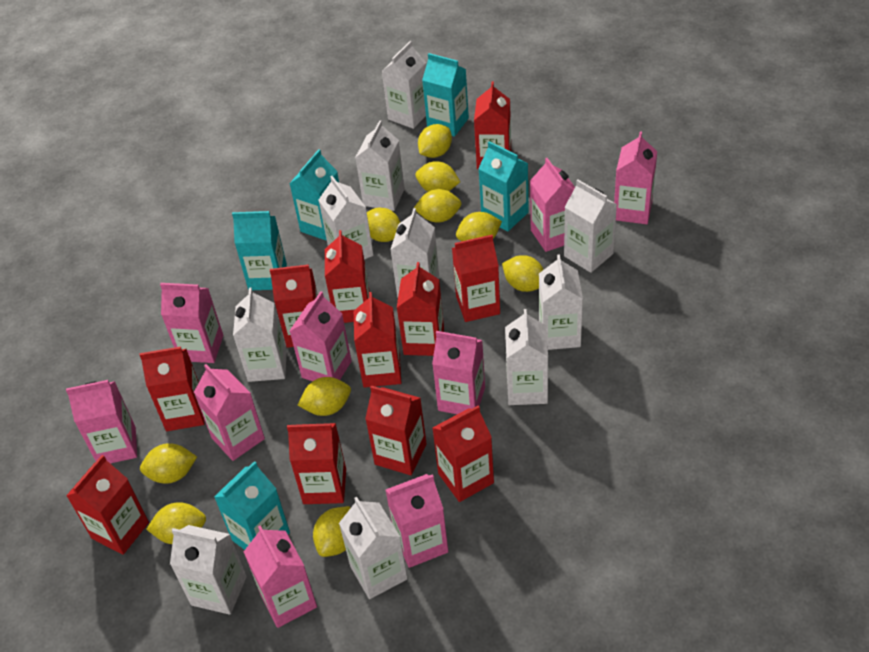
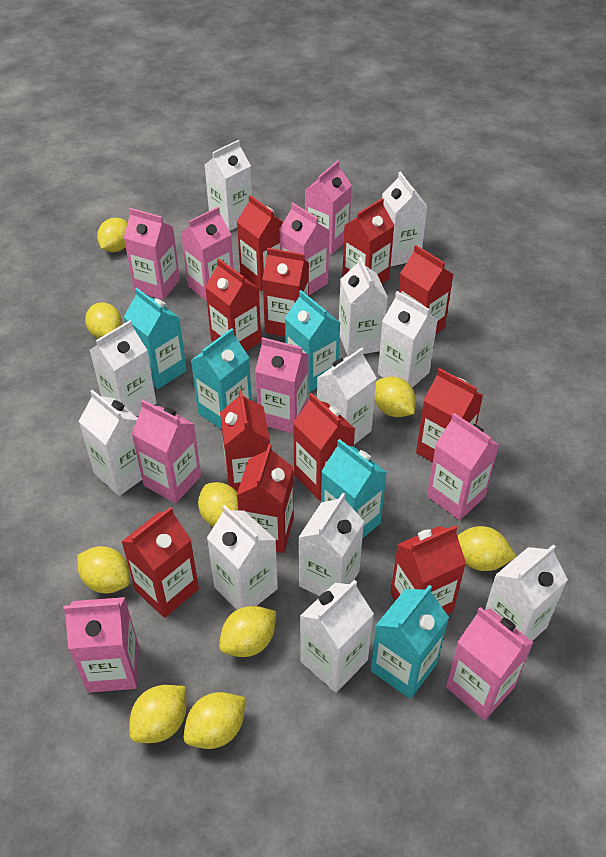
white carton: 10 -> 11
yellow lemon: 10 -> 9

